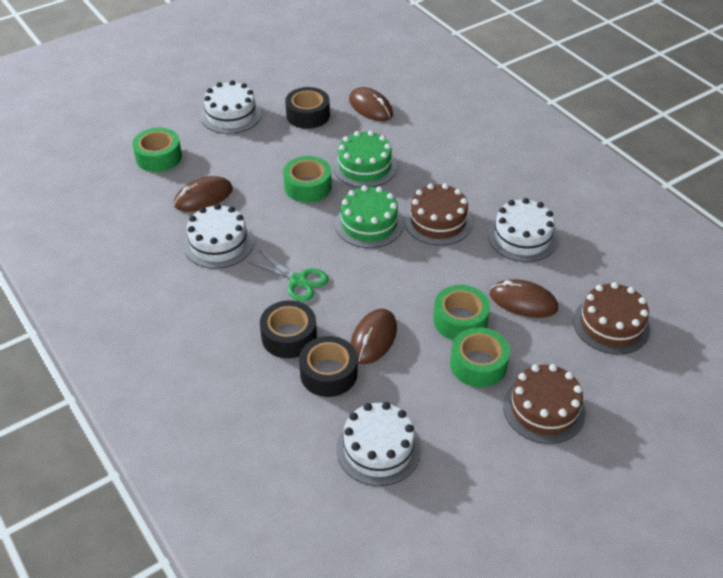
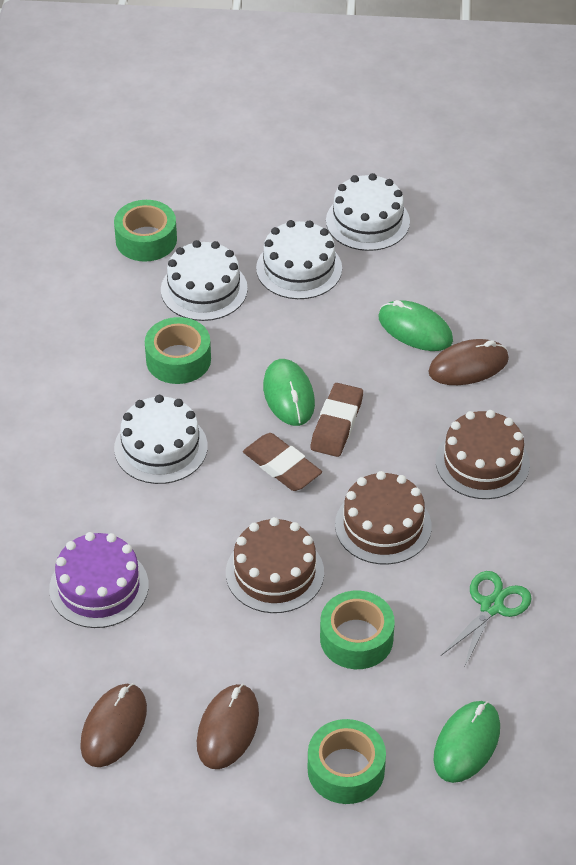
black tape: 3 -> 0
brown eraser: 0 -> 2
brown mouse: 4 -> 3
green cake: 2 -> 0
green mouse: 0 -> 3
purple cake: 0 -> 1

